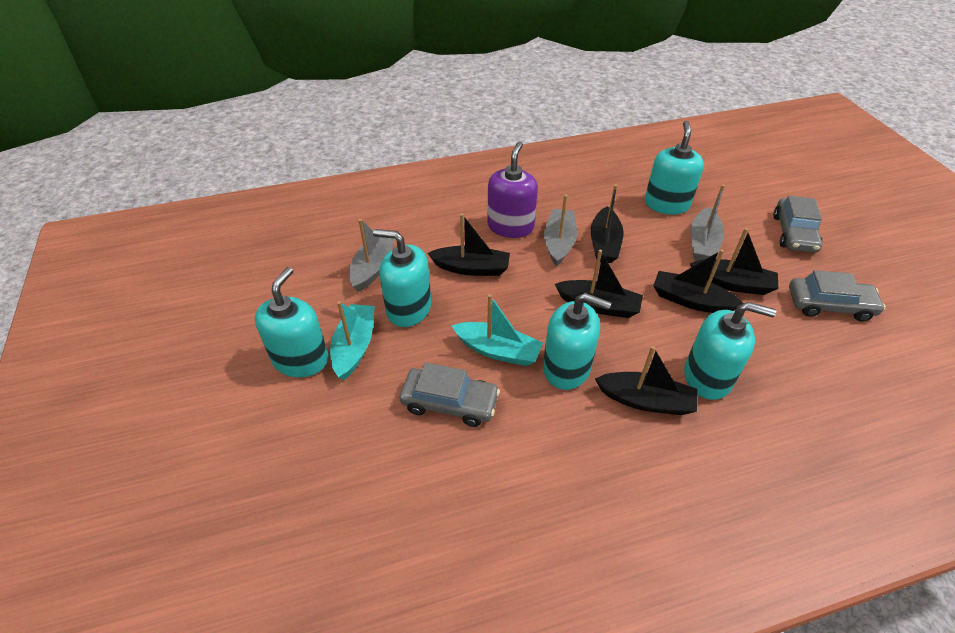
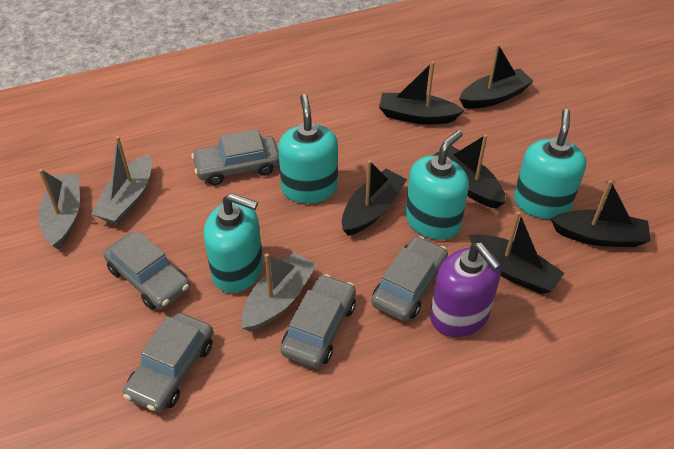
grey car: 3 -> 5
turquoise boat: 2 -> 0
turquoise soap dispenser: 5 -> 4

